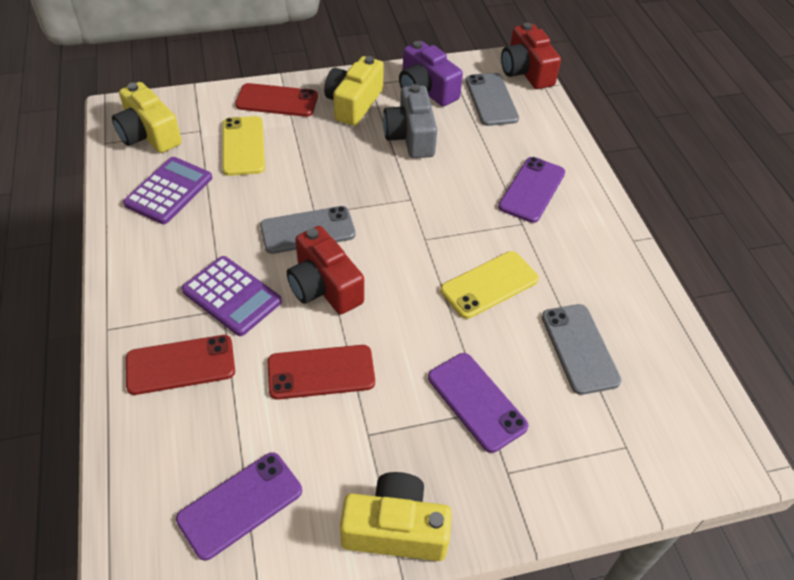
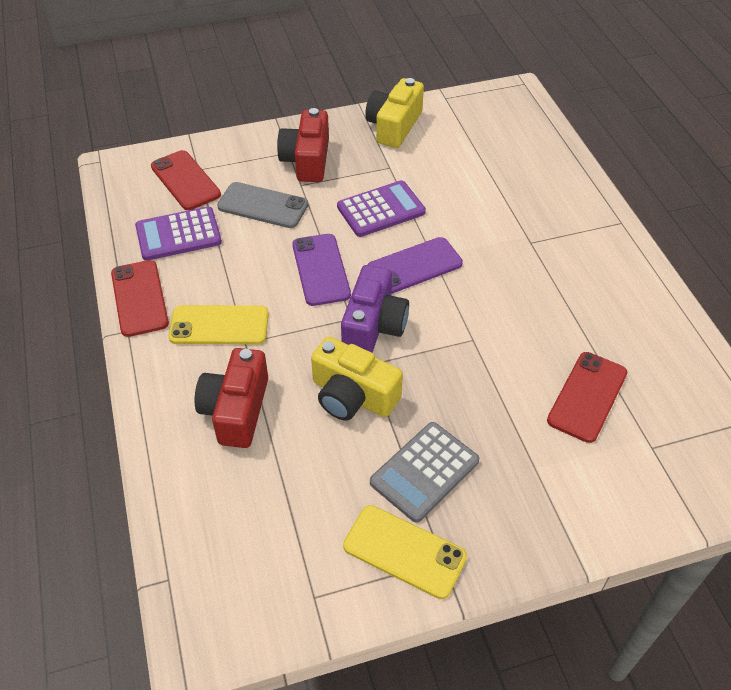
grey calculator: 0 -> 1
grey camera: 1 -> 0
grey phone: 3 -> 1
purple phone: 3 -> 2
yellow camera: 3 -> 2

